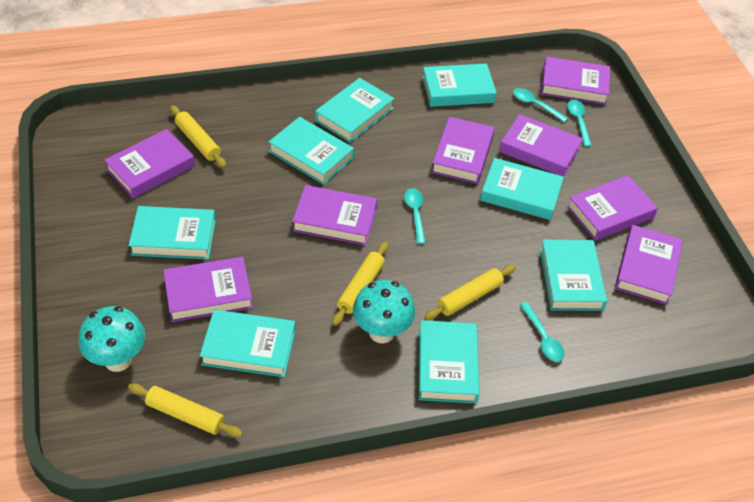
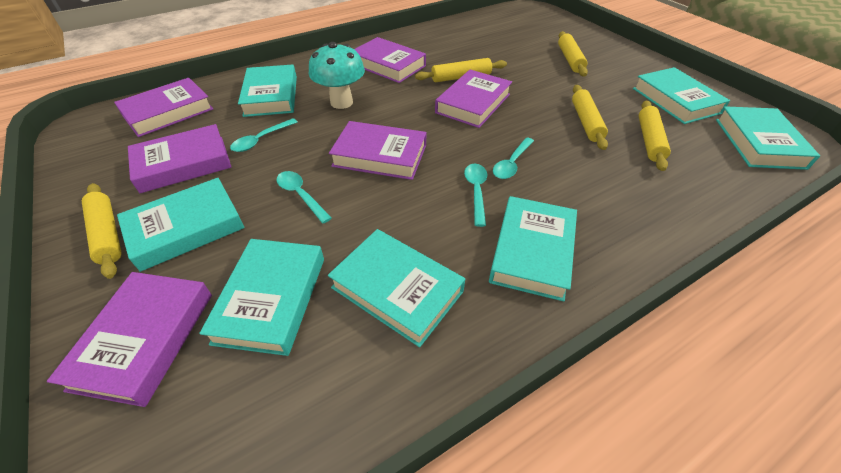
purple book: 8 -> 6
turquoise book: 8 -> 7
turquoise mushroom: 2 -> 1
yellow rolling pin: 4 -> 5

